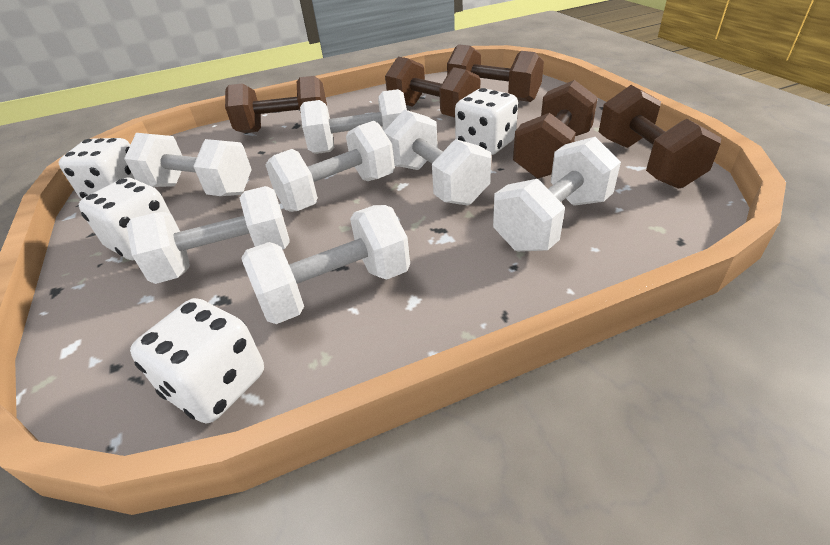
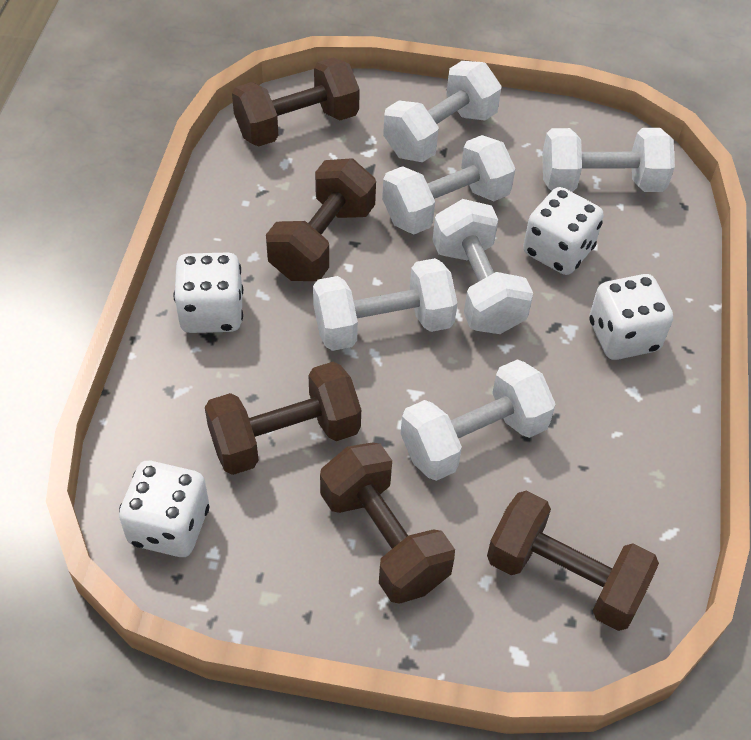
white dumbbell: 7 -> 6

